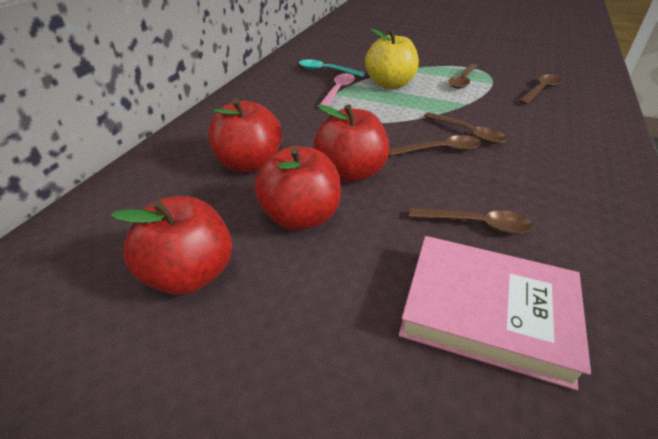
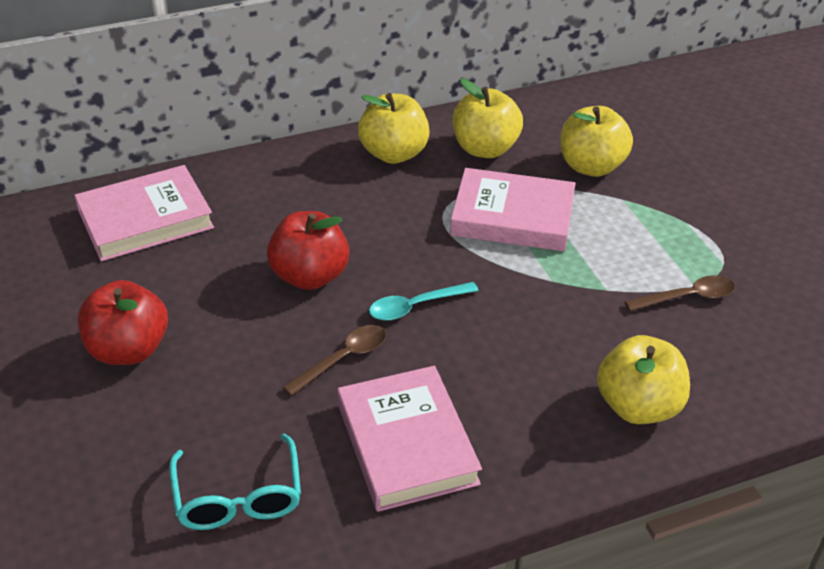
brown spoon: 5 -> 2
pink book: 1 -> 3
pink spoon: 1 -> 0
red apple: 4 -> 2
turquoise glasses: 0 -> 1
yellow apple: 1 -> 4

